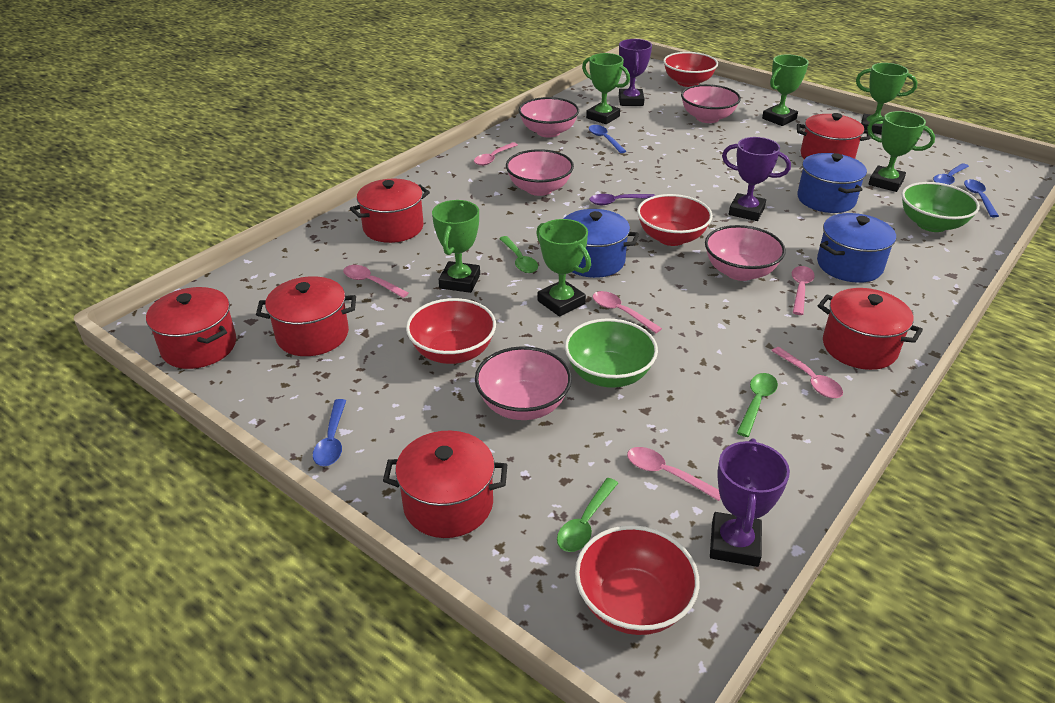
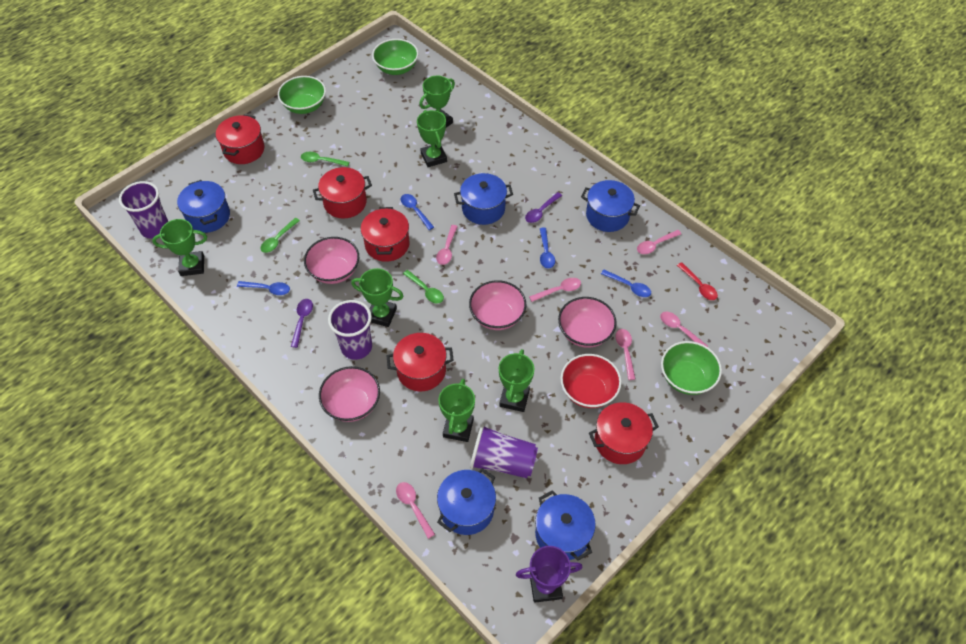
blue pot: 3 -> 5
green bowl: 2 -> 3
pink bowl: 5 -> 4
purple cup: 0 -> 3
purple spoon: 1 -> 2
purple trophy: 3 -> 1
red bowl: 4 -> 1
red pot: 6 -> 5
red spoon: 0 -> 1

